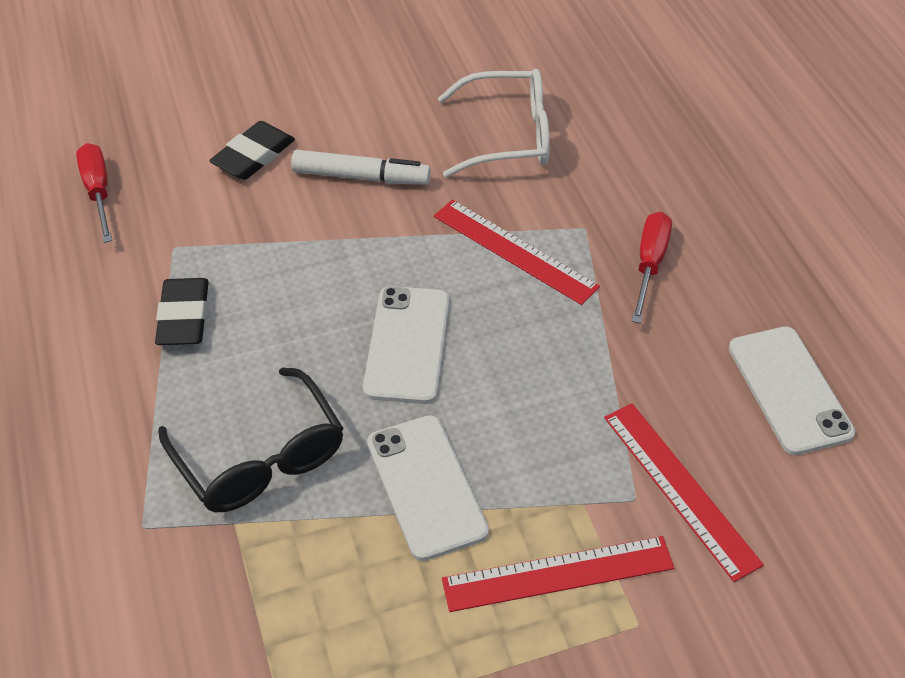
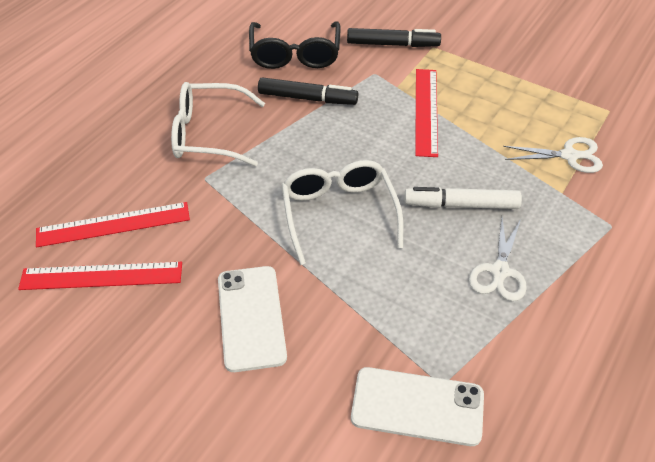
black eraser: 2 -> 0
black marker: 0 -> 2
red screwdriver: 2 -> 0
white glasses: 1 -> 2
white phone: 3 -> 2
white scissors: 0 -> 2

